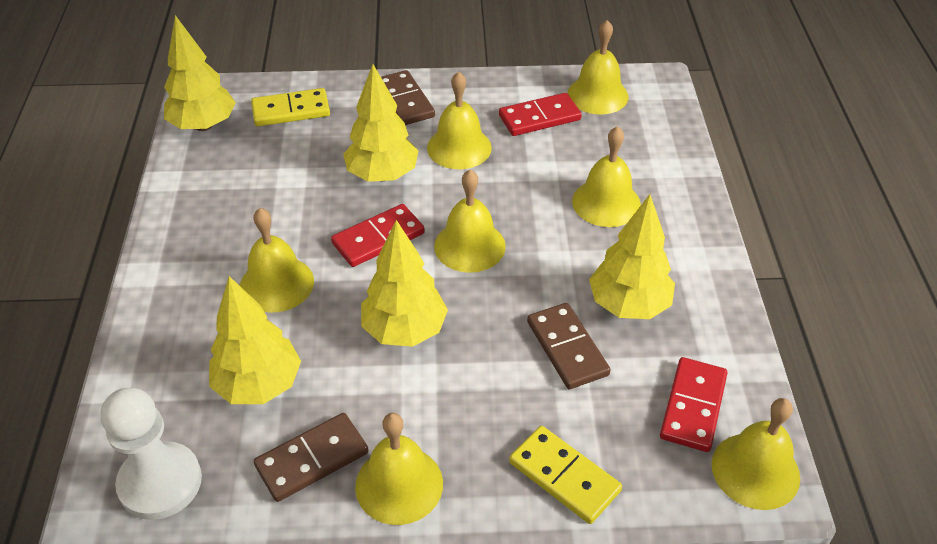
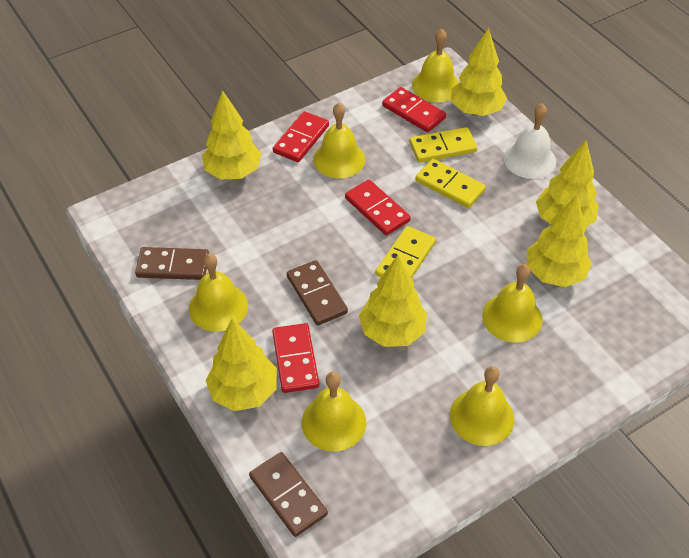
red domino: 3 -> 4
white bell: 0 -> 1
white pawn: 1 -> 0
yellow bell: 7 -> 6
yellow domino: 2 -> 3
yellow tree: 5 -> 6

